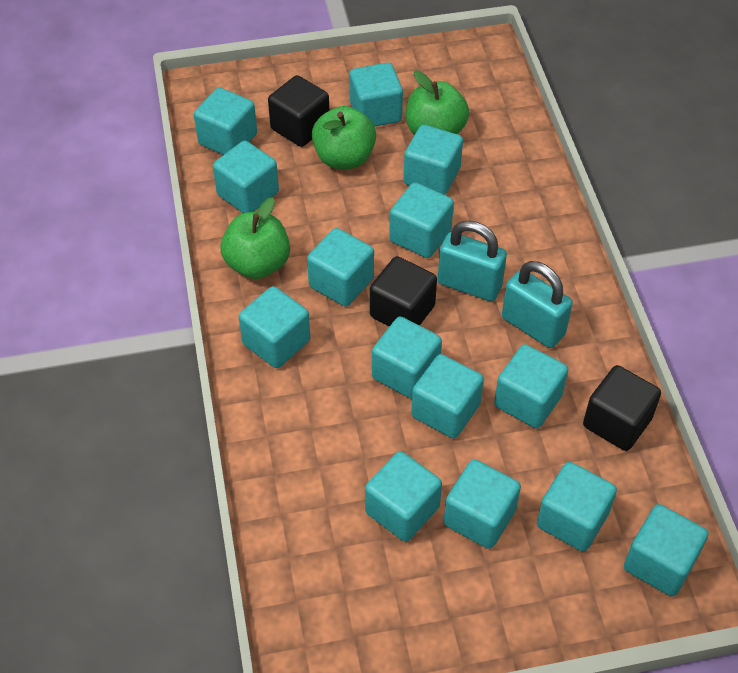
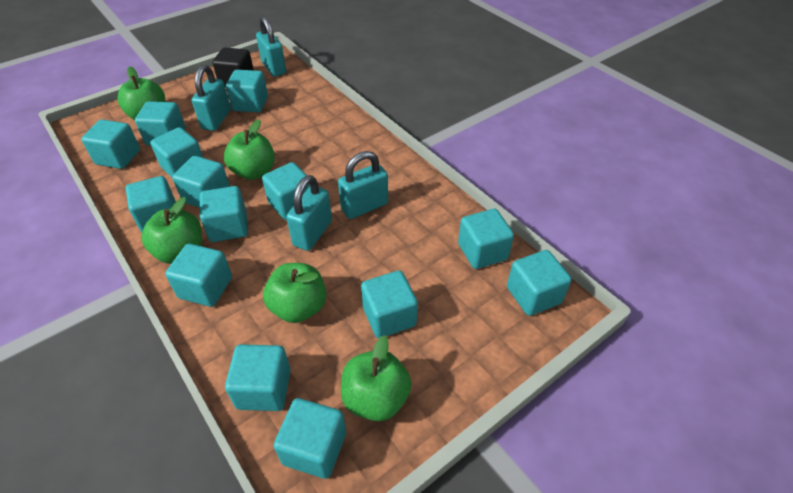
black cube: 3 -> 1
green apple: 3 -> 5
turquoise padlock: 2 -> 4

